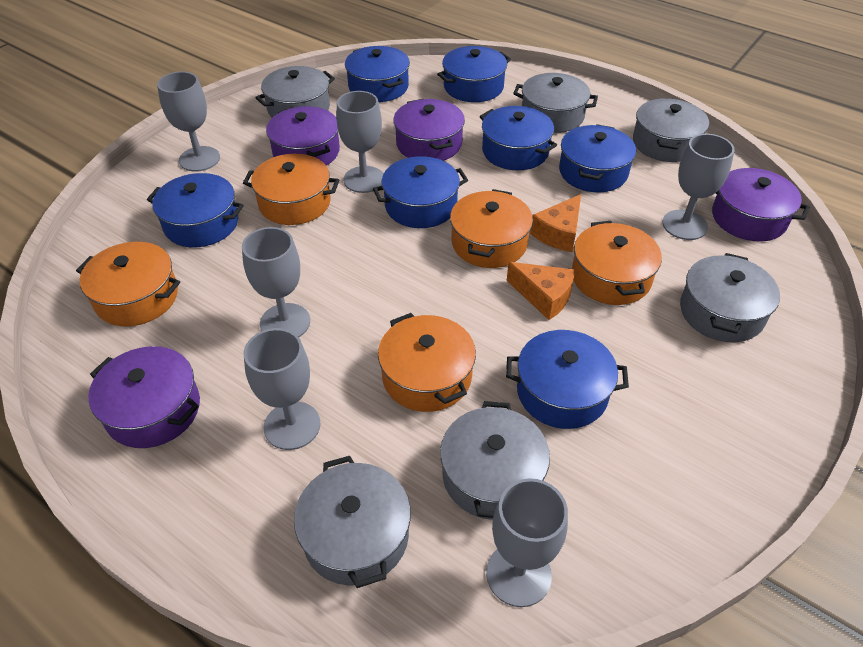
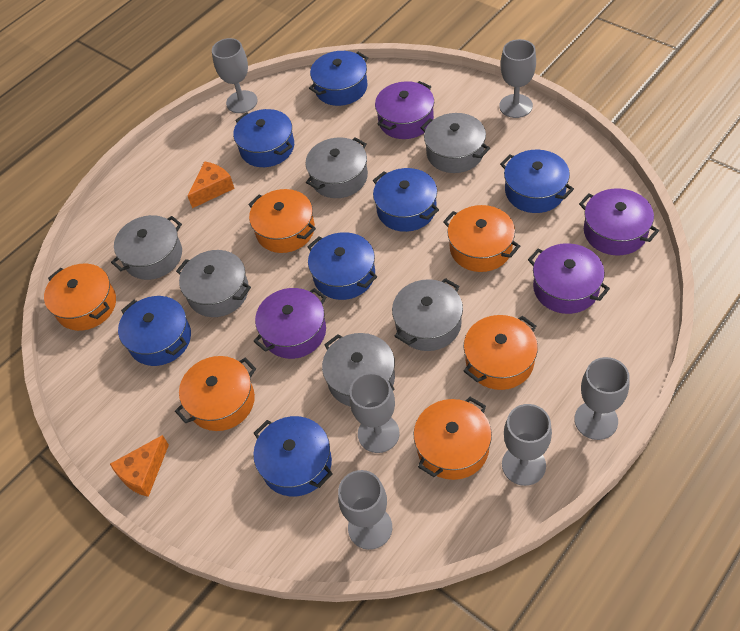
orange pot: 5 -> 6

